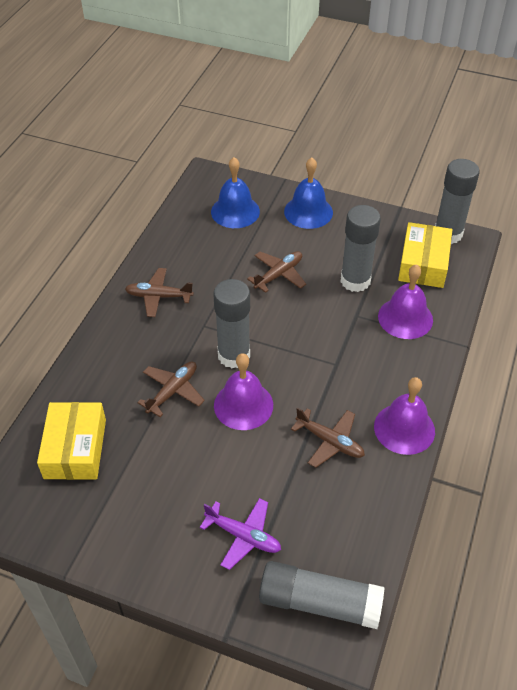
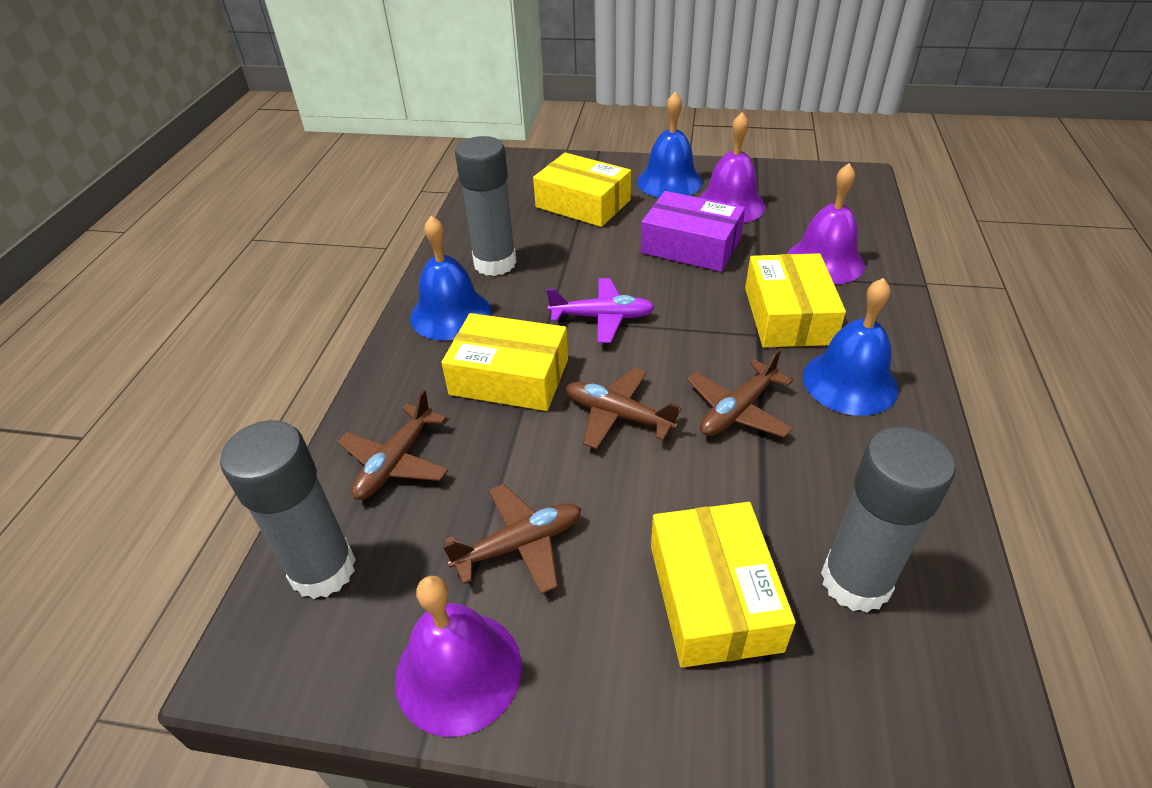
blue bell: 2 -> 3
grey glue stick: 4 -> 3
purple box: 0 -> 1
yellow box: 2 -> 4

